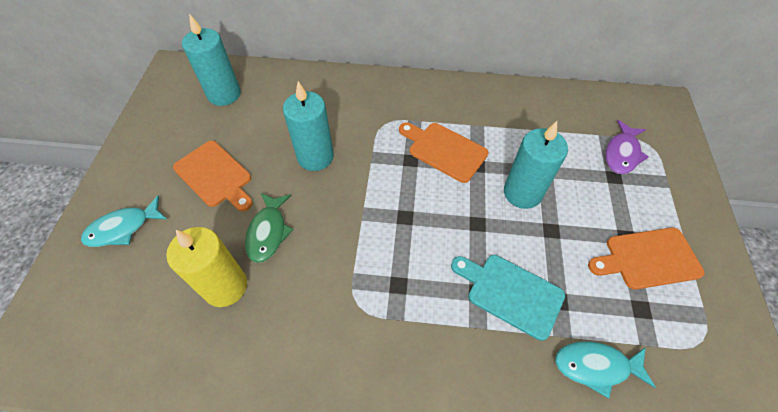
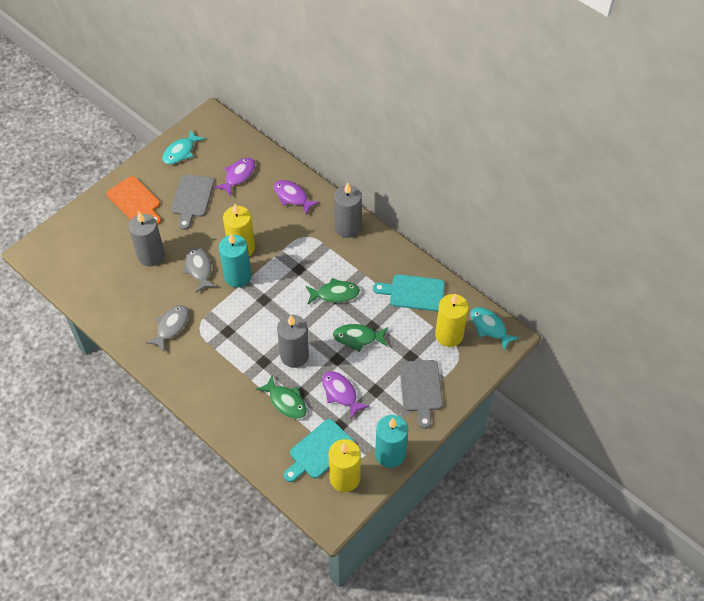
green fish: 1 -> 3
grey candle: 0 -> 3
grey cutting board: 0 -> 2
grey fish: 0 -> 2
orange cutting board: 3 -> 1
purple fish: 1 -> 3
turquoise candle: 3 -> 2
turquoise cutting board: 1 -> 2
yellow candle: 1 -> 3

